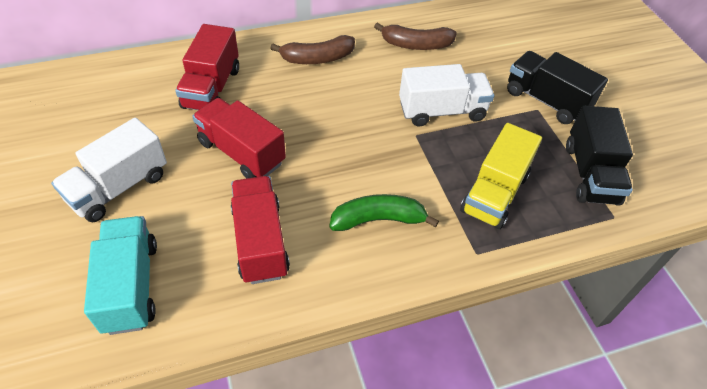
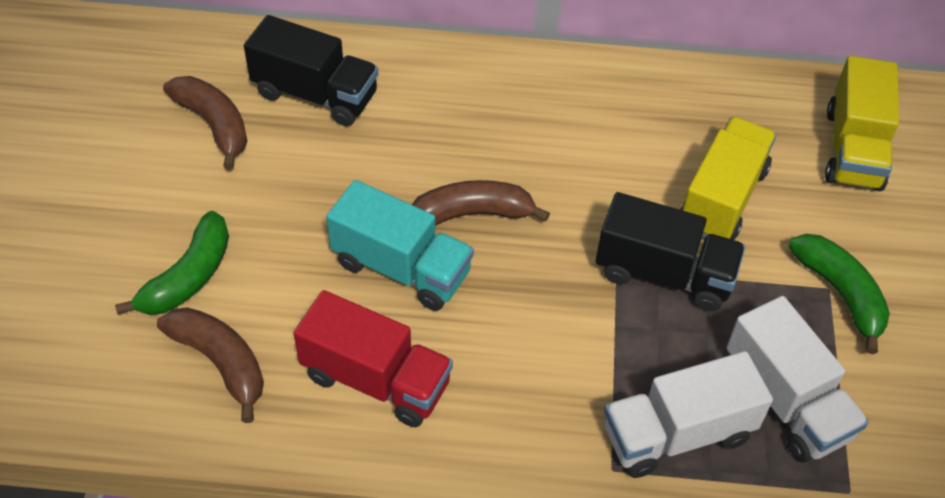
brown banana: 2 -> 3
green banana: 1 -> 2
red truck: 3 -> 1
yellow truck: 1 -> 2

